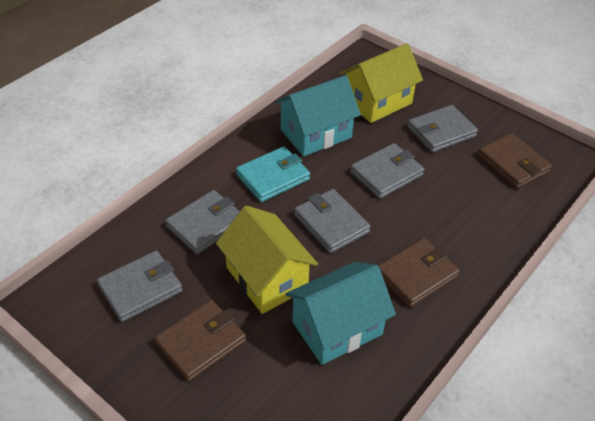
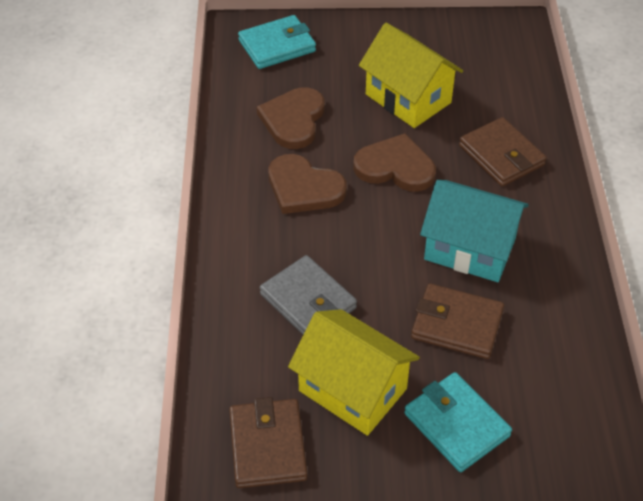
brown heart: 0 -> 3
grey wallet: 5 -> 1
turquoise house: 2 -> 1
turquoise wallet: 1 -> 2

